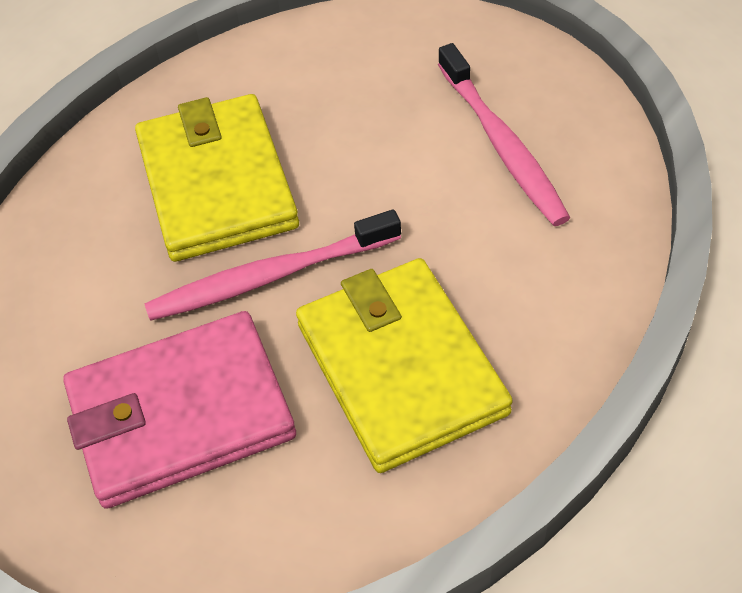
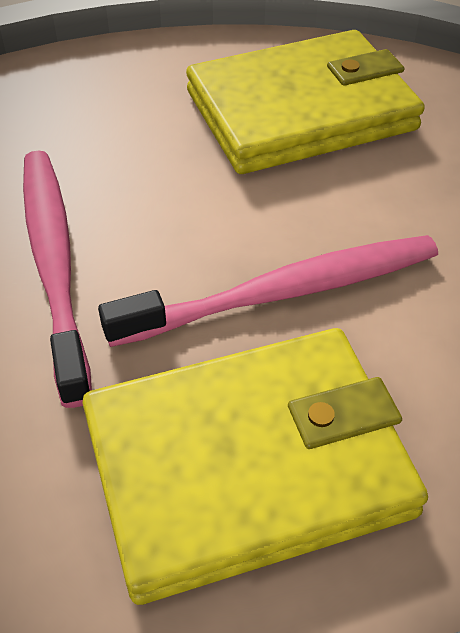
pink wallet: 1 -> 0

